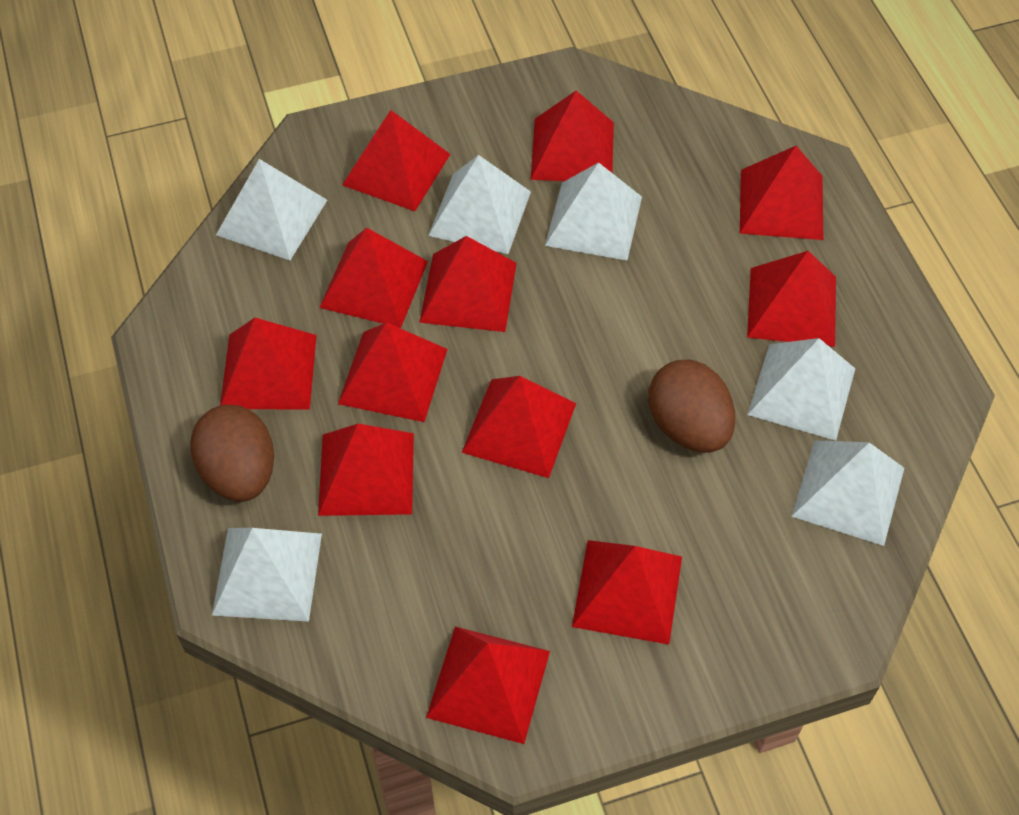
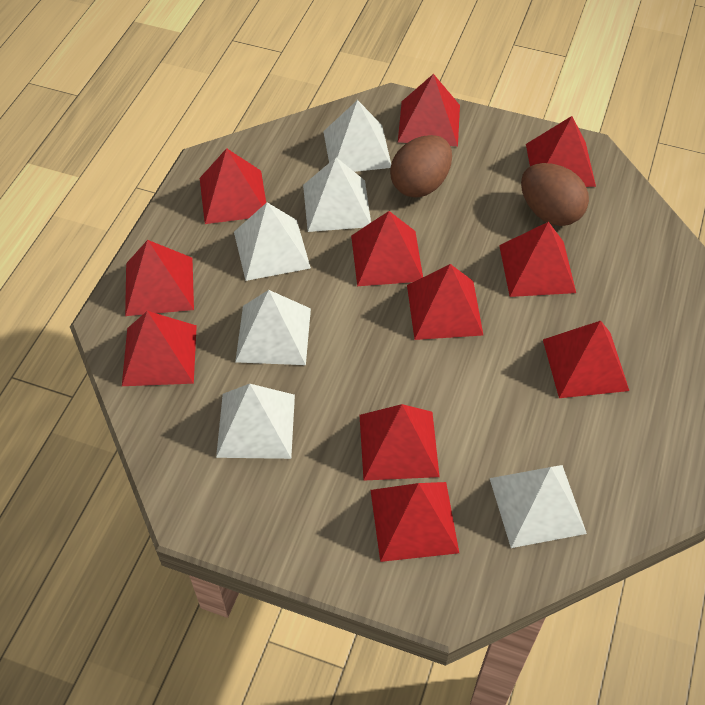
red pyramid: 12 -> 11

